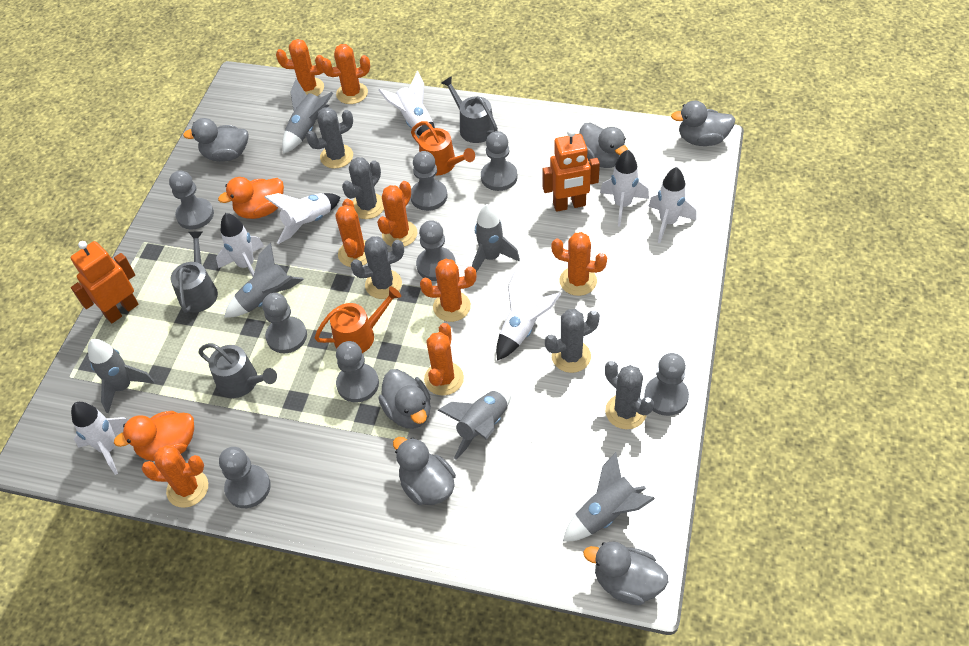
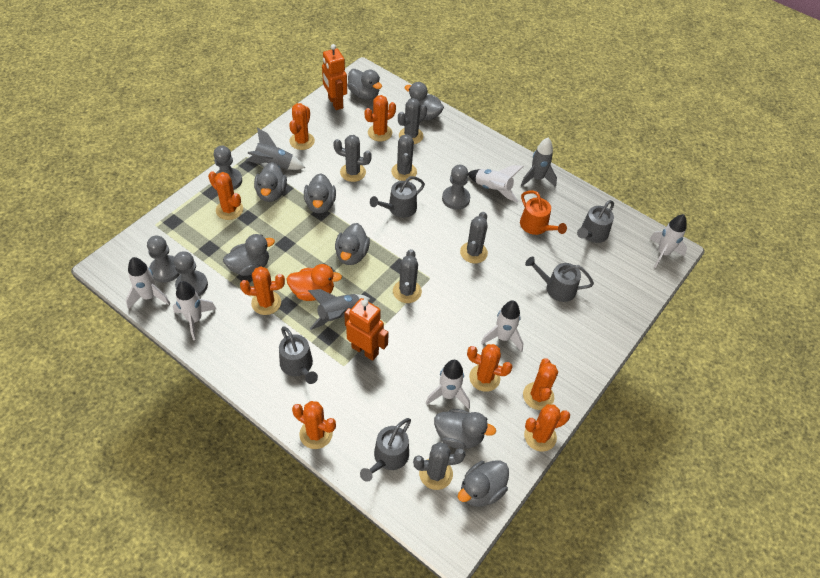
grey cactus: 5 -> 6
grey duck: 6 -> 8
grey pawn: 8 -> 4
grey rocket: 6 -> 3
grey watering can: 3 -> 5
orange duck: 2 -> 1
orange watering can: 2 -> 1
white rocket: 7 -> 6

